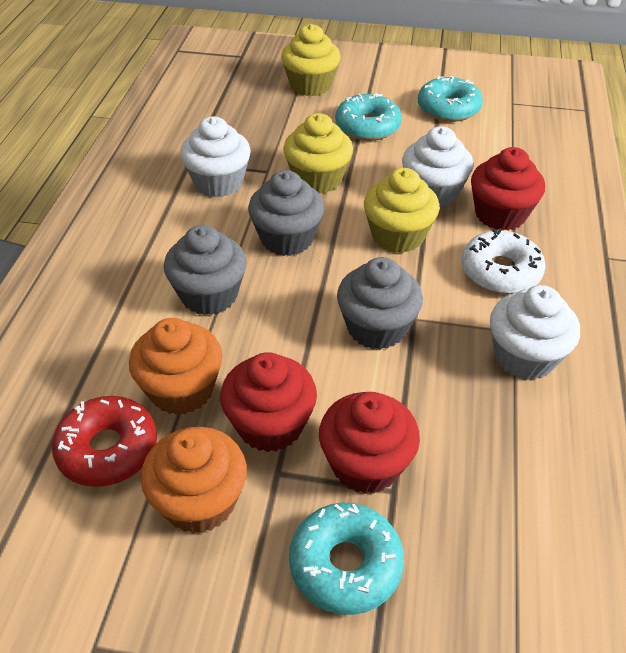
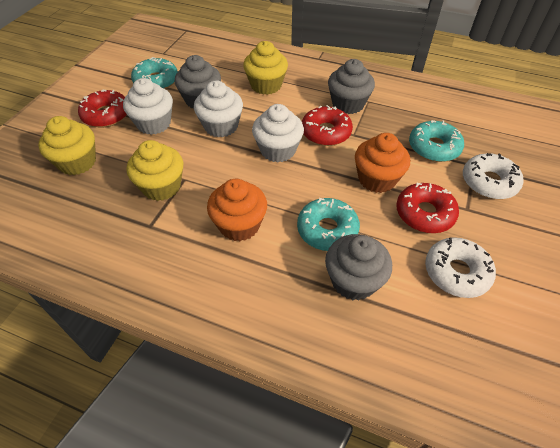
red cupcake: 3 -> 0
red donut: 1 -> 3
white donut: 1 -> 2

